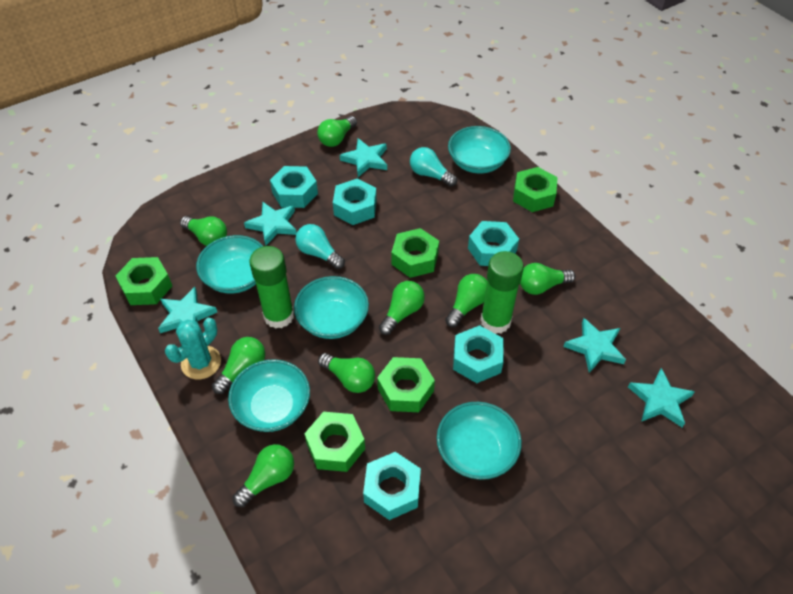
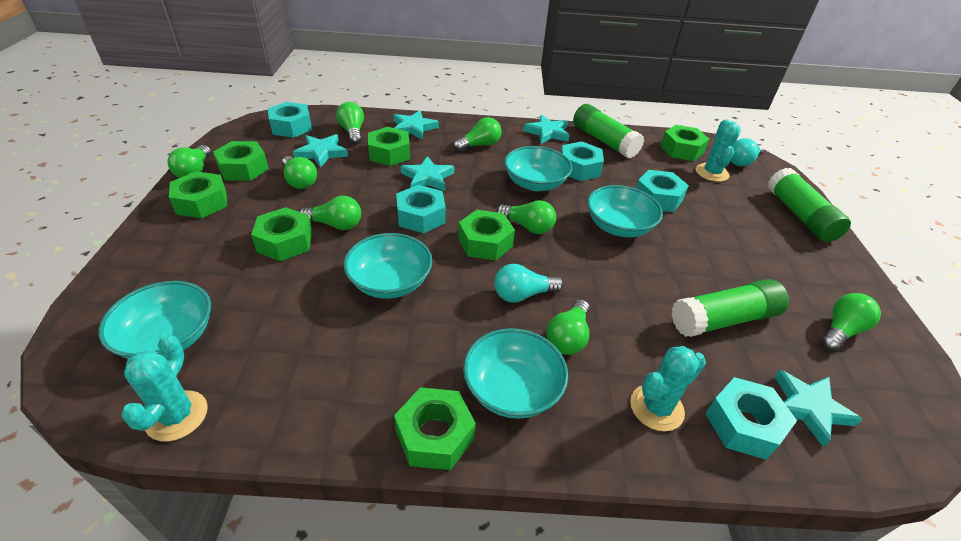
green glue stick: 2 -> 3
green nut: 5 -> 7
turquoise cactus: 1 -> 3

